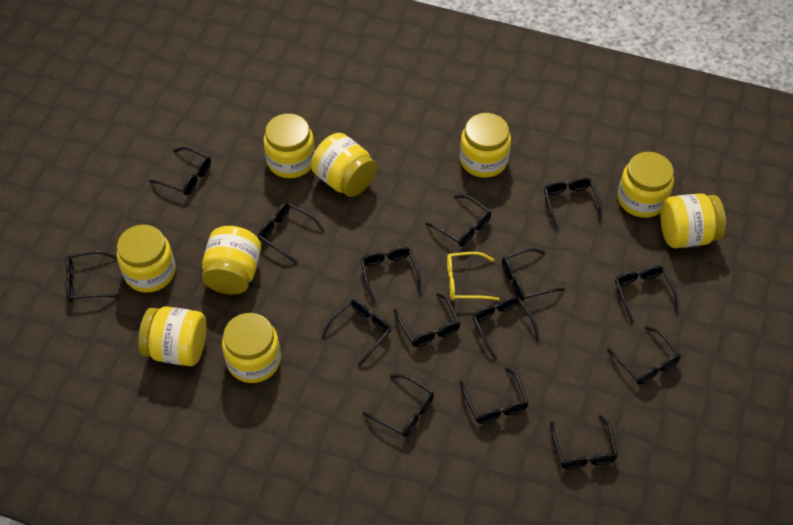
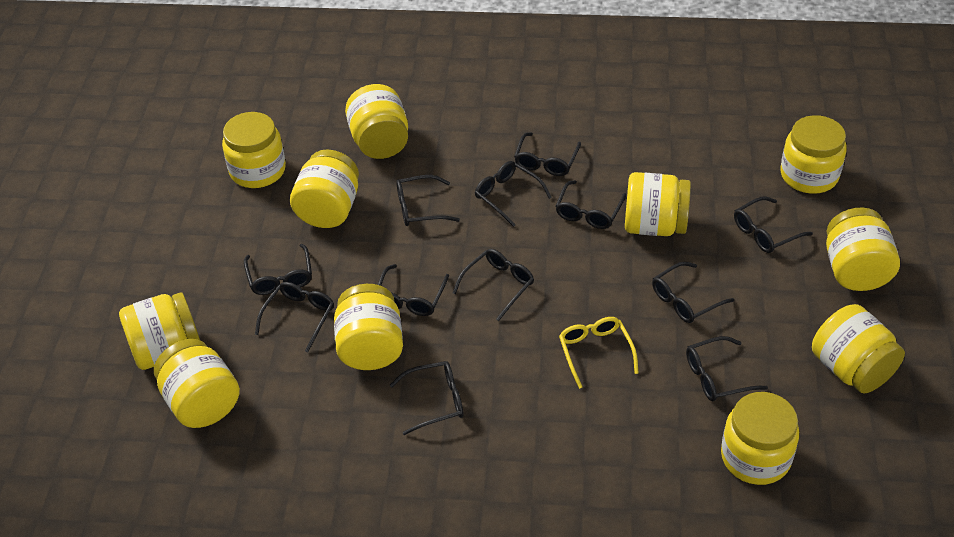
black glasses: 15 -> 12
yellow jar: 9 -> 11

